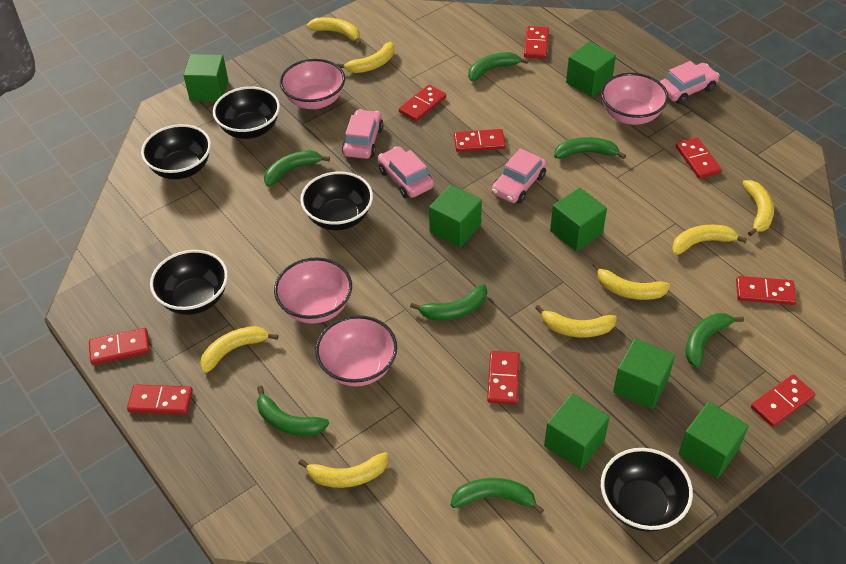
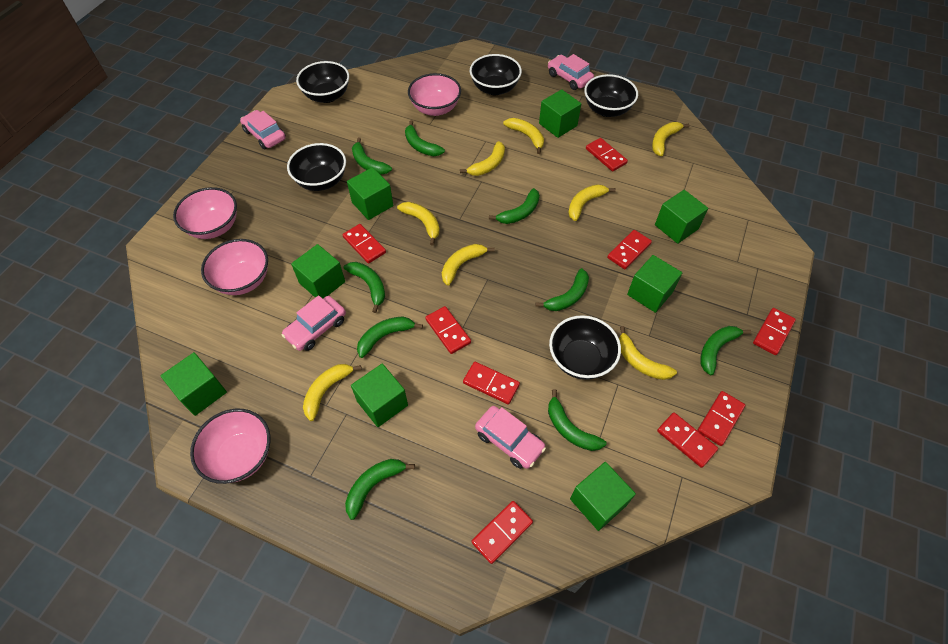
green banana: 7 -> 9
green cube: 7 -> 8

